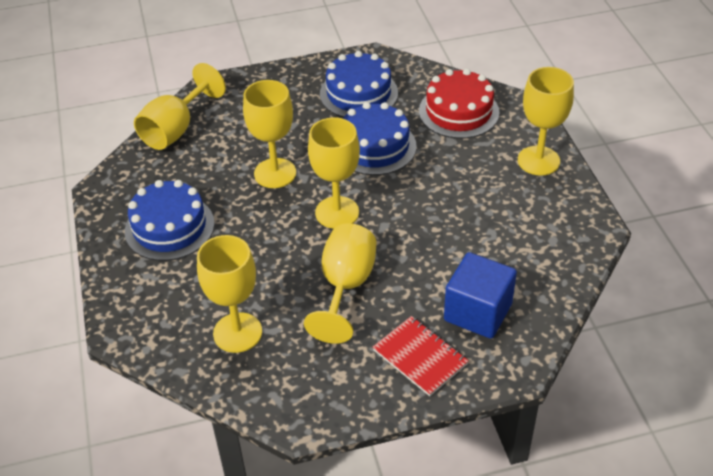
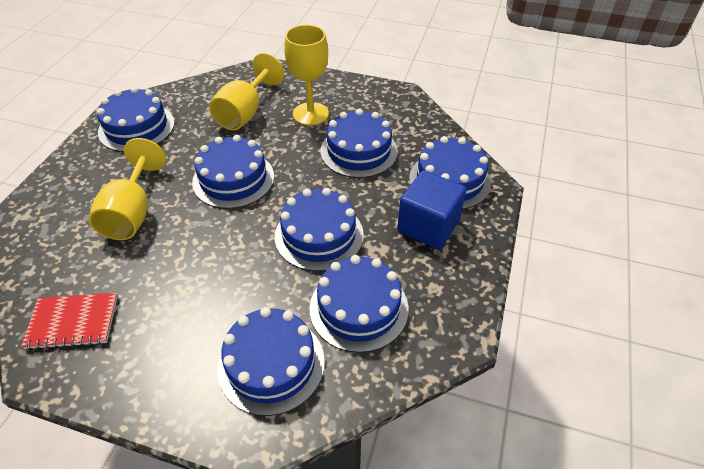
blue cake: 3 -> 7
red cake: 1 -> 0
yellow goblet: 6 -> 3

